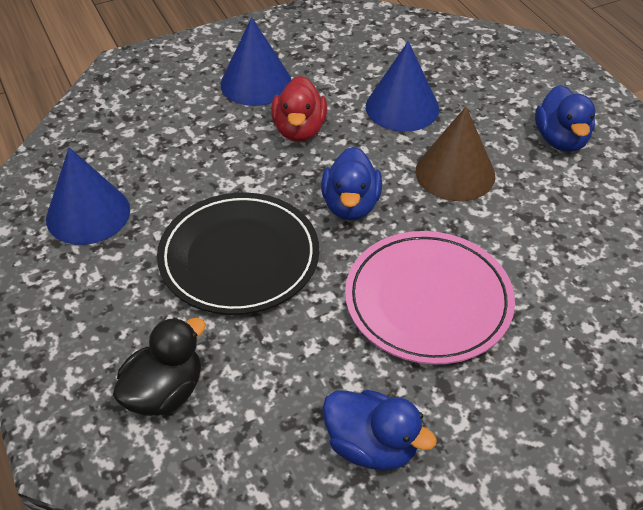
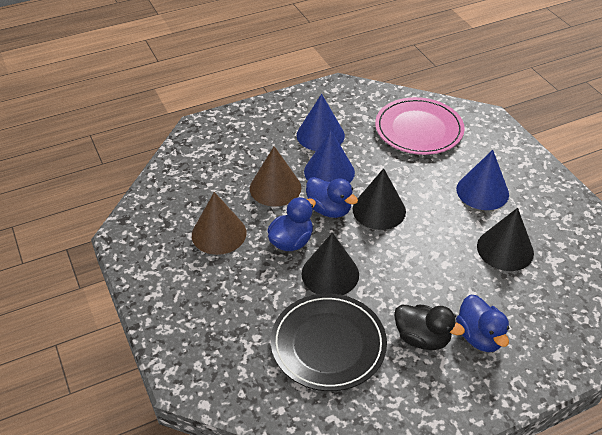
black cone: 0 -> 3
brown cone: 1 -> 2
red duck: 1 -> 0

